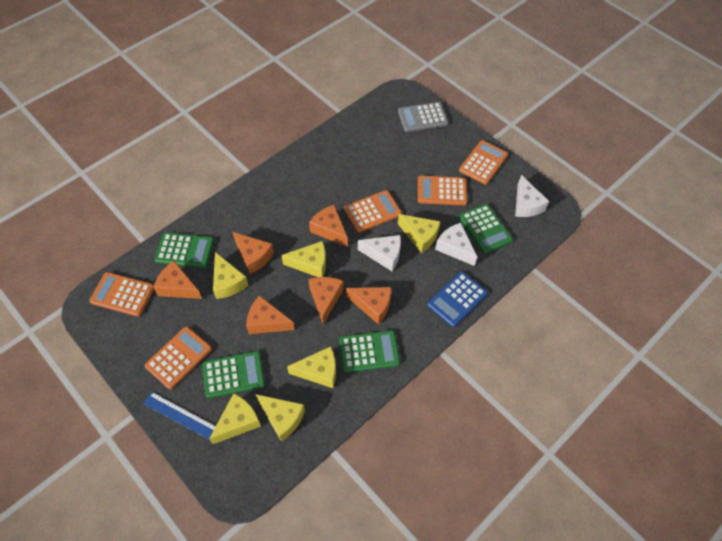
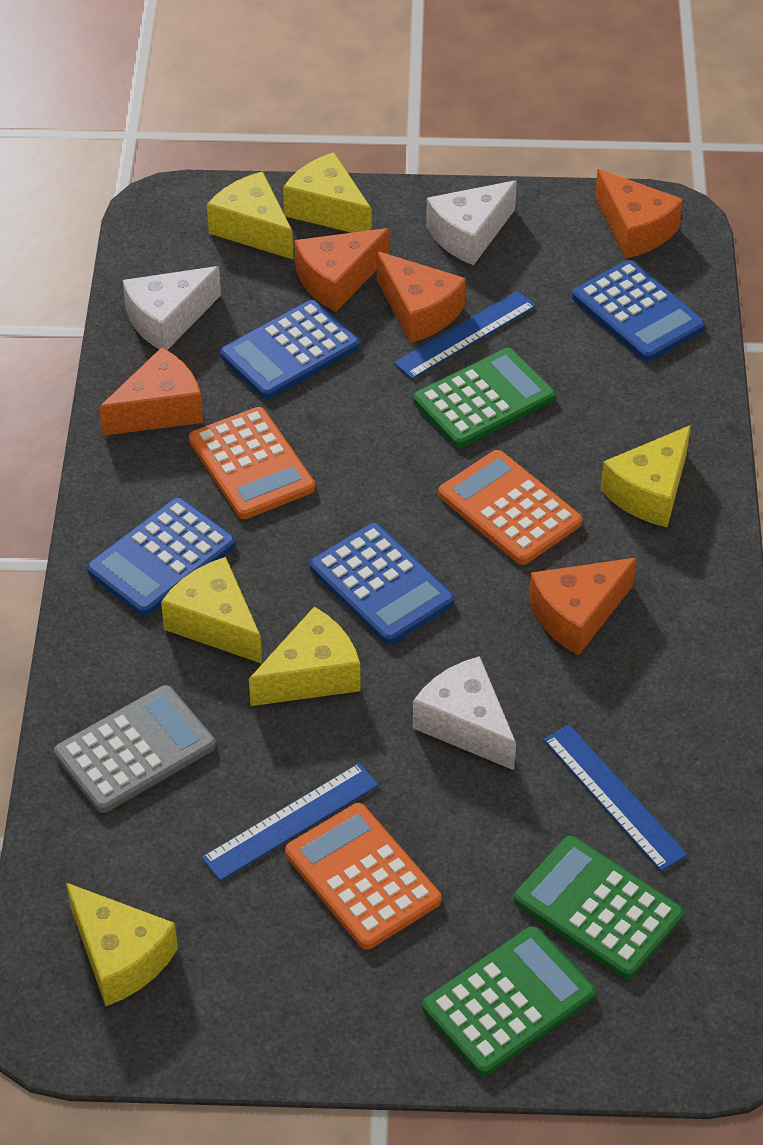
blue calculator: 1 -> 4
blue ruler: 1 -> 3
green calculator: 4 -> 3
orange calculator: 5 -> 3
orange cheese: 6 -> 5

